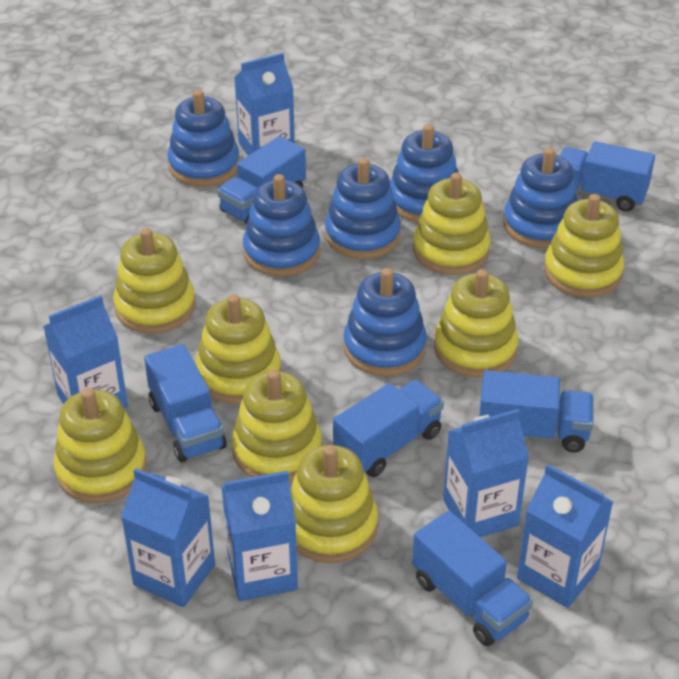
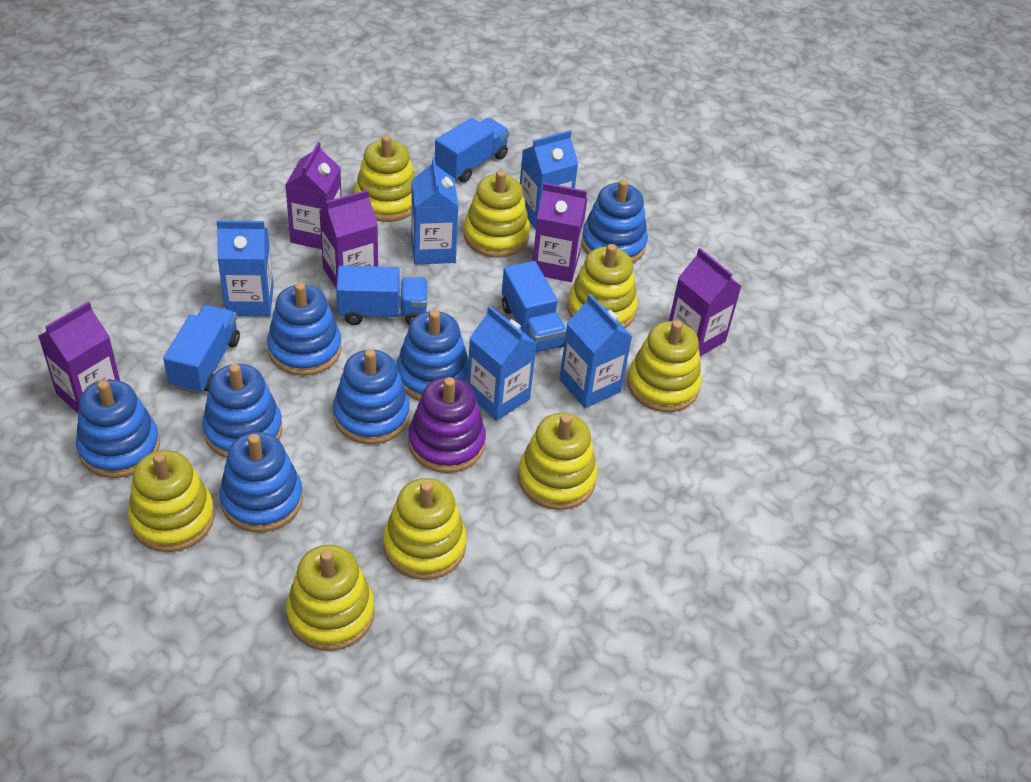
blue carton: 6 -> 5
blue stacking toy: 6 -> 7
blue truck: 6 -> 4
purple carton: 0 -> 5
purple stacking toy: 0 -> 1

